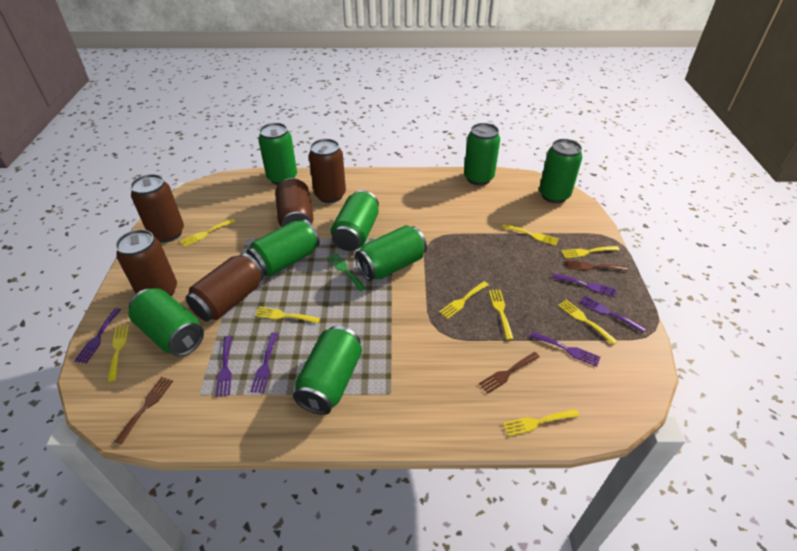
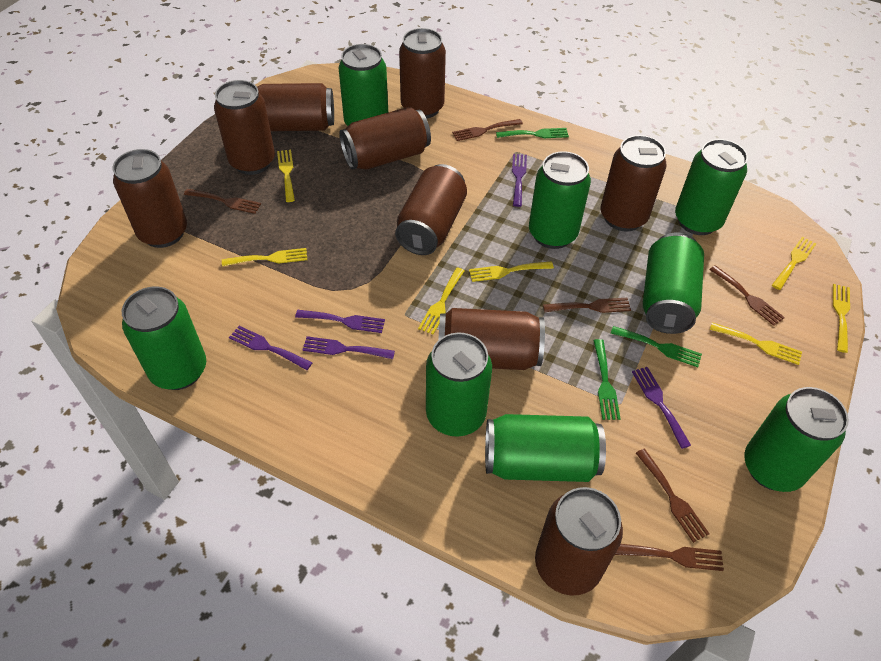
brown can: 5 -> 9
brown fork: 3 -> 6
green fork: 1 -> 3
purple fork: 6 -> 5
yellow fork: 9 -> 7

